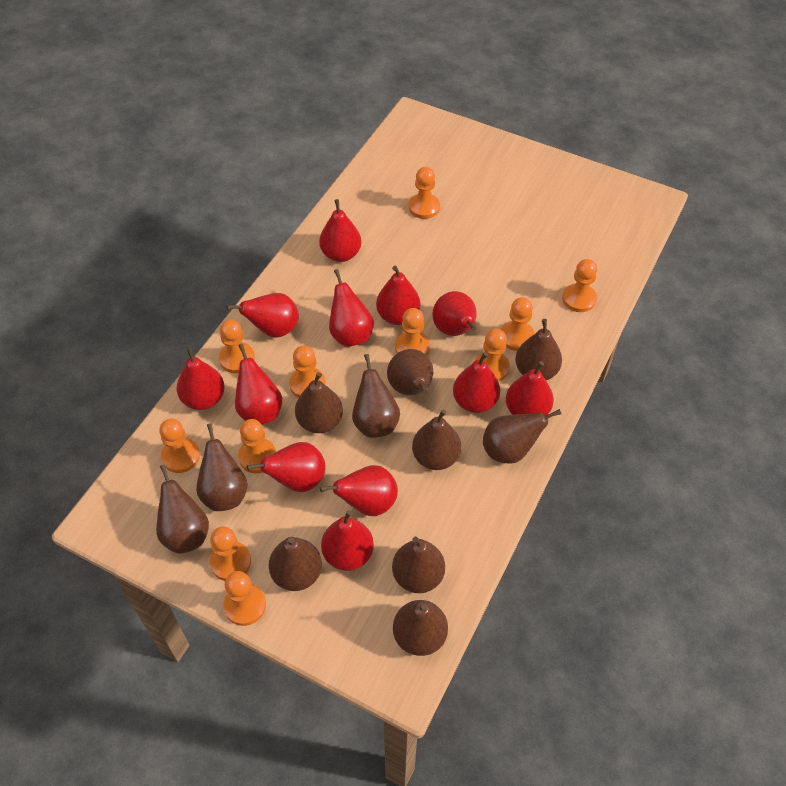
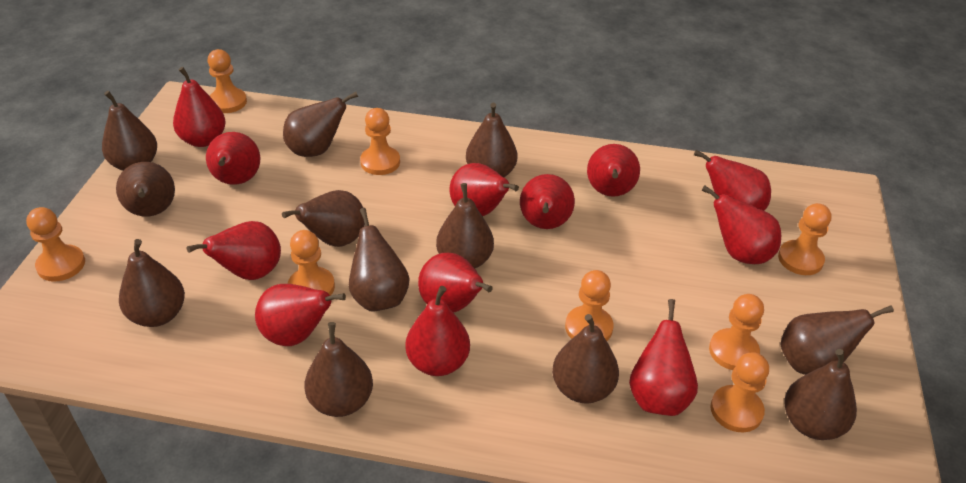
brown pear: 11 -> 12
orange pawn: 11 -> 8

